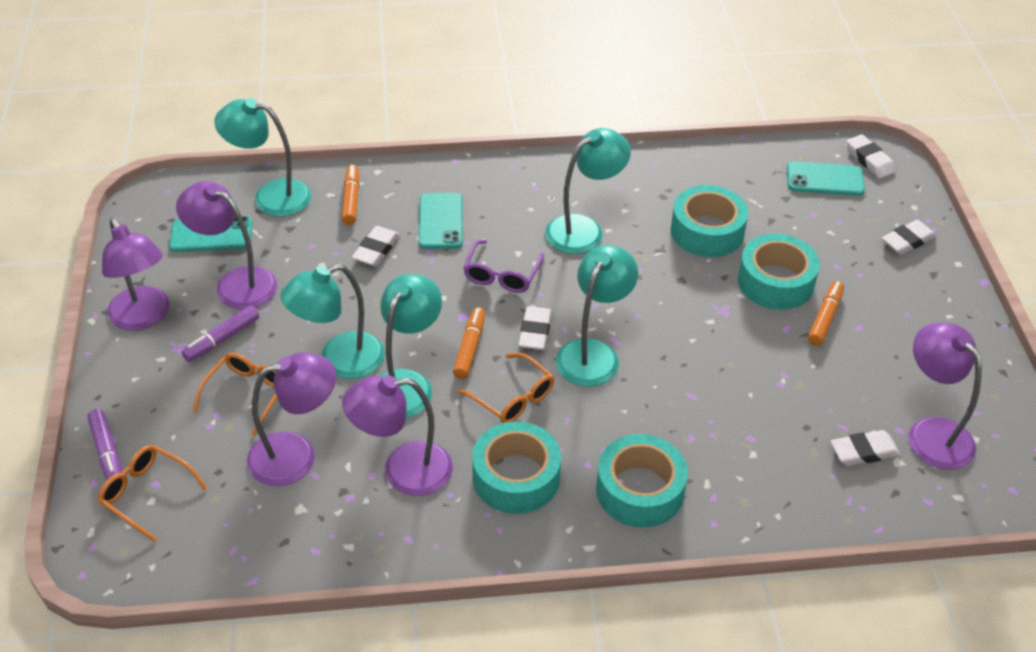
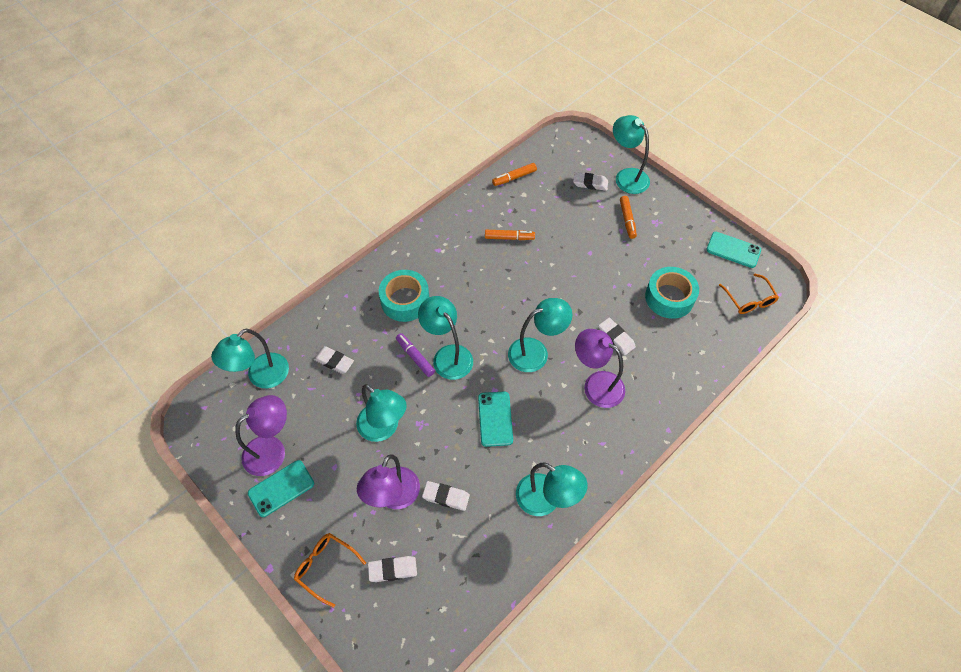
orange glasses: 3 -> 2
purple glasses: 1 -> 0
purple lamp: 5 -> 3
purple marker: 2 -> 1
turquoise lamp: 5 -> 6
turquoise tape: 4 -> 2

